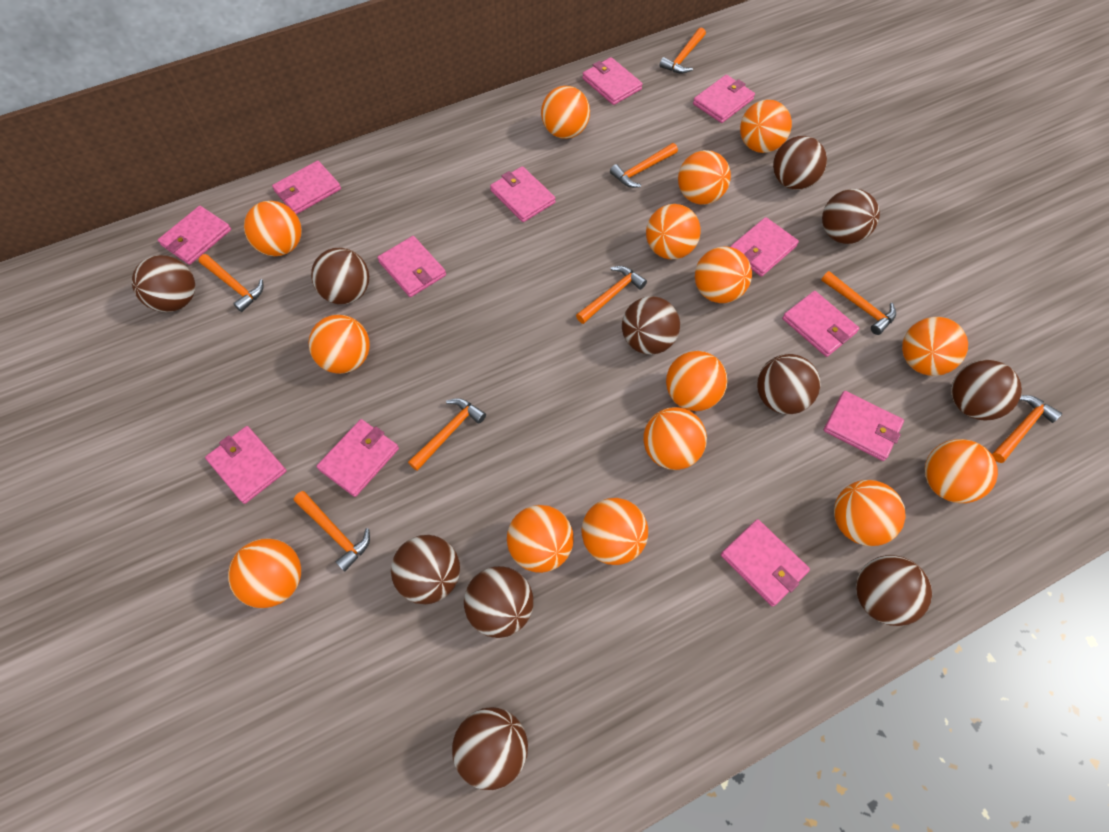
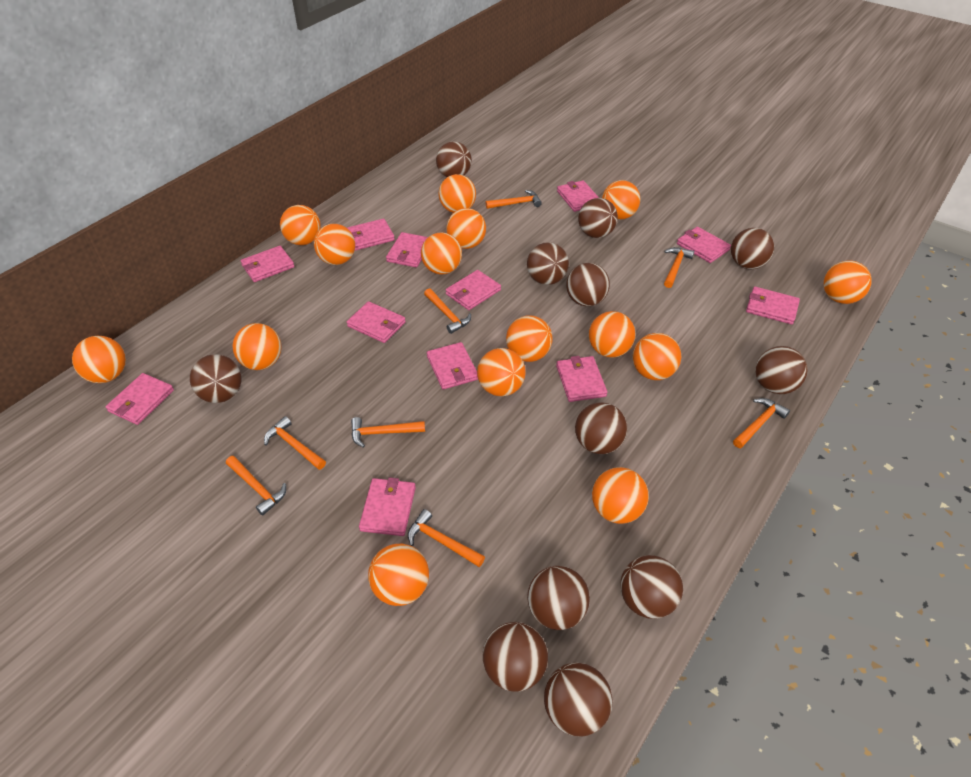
brown ball: 11 -> 12

